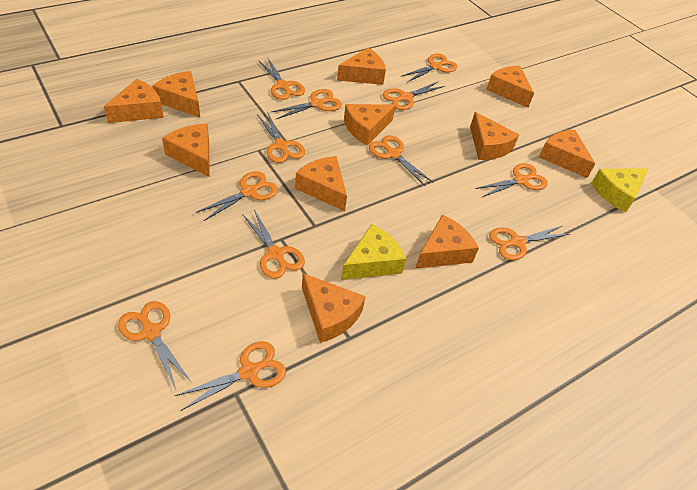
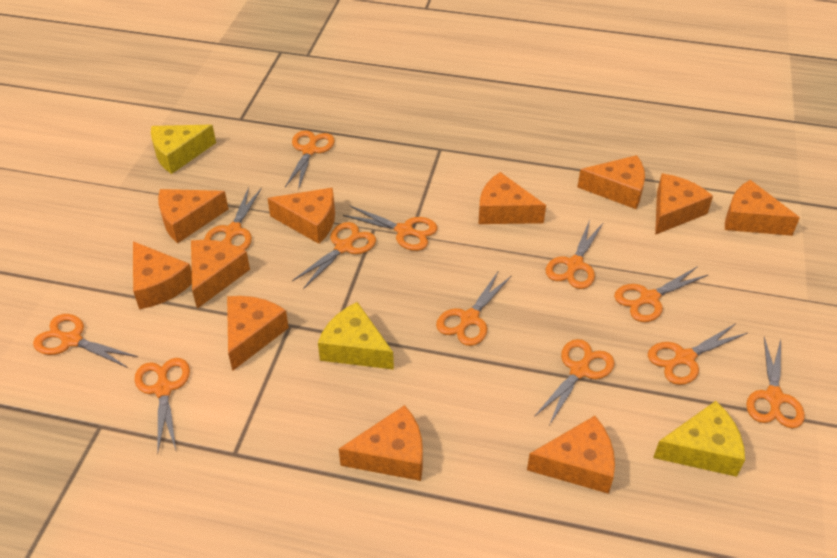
yellow cheese: 2 -> 3

